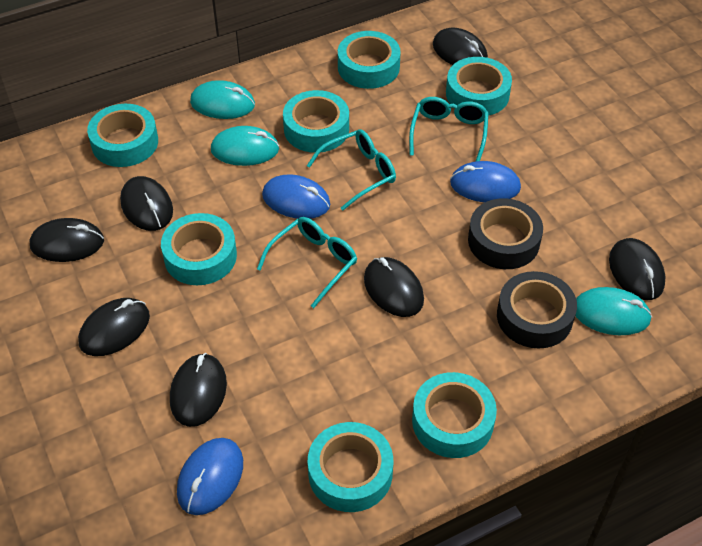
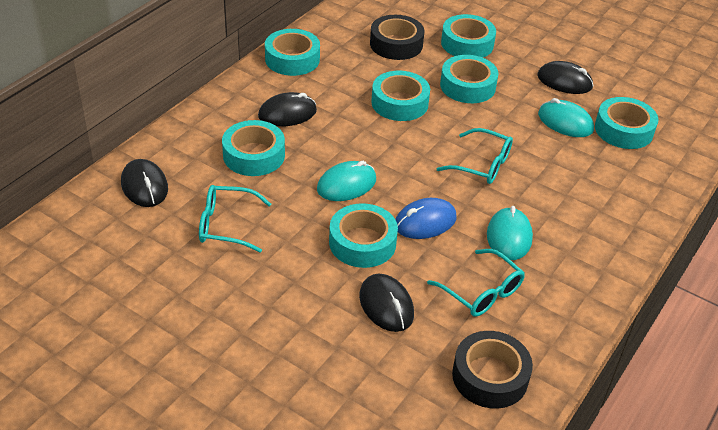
black mouse: 7 -> 4
blue mouse: 3 -> 1

